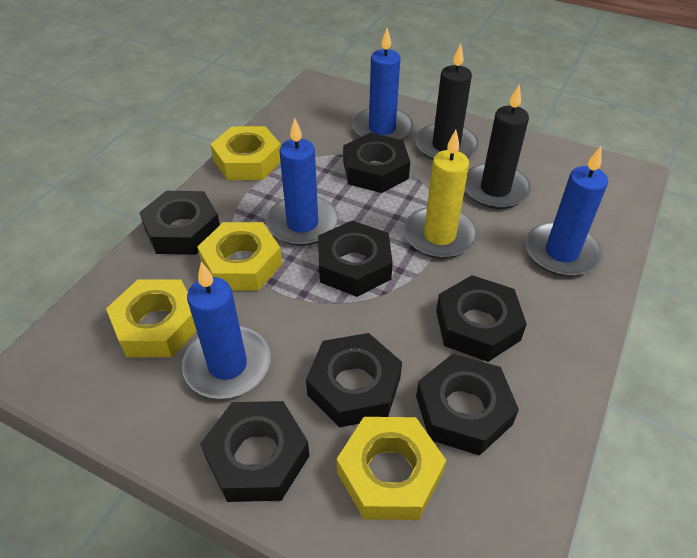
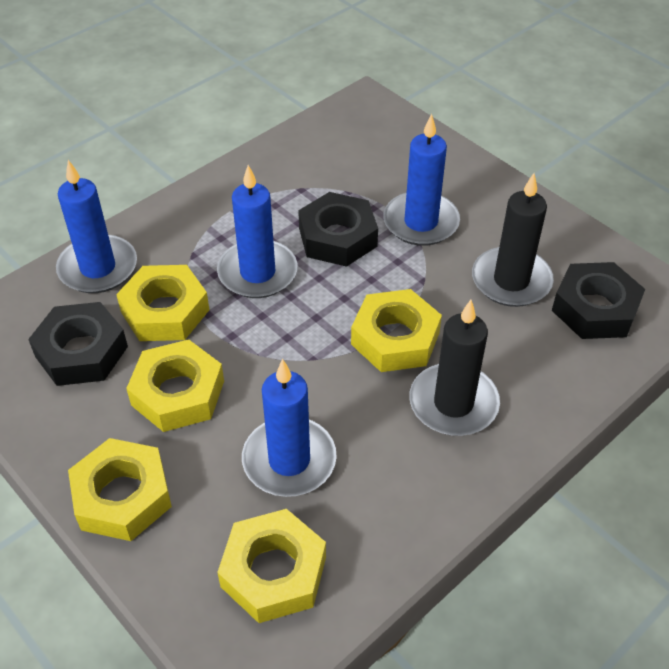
black nut: 7 -> 3
yellow candle: 1 -> 0
yellow nut: 4 -> 5

